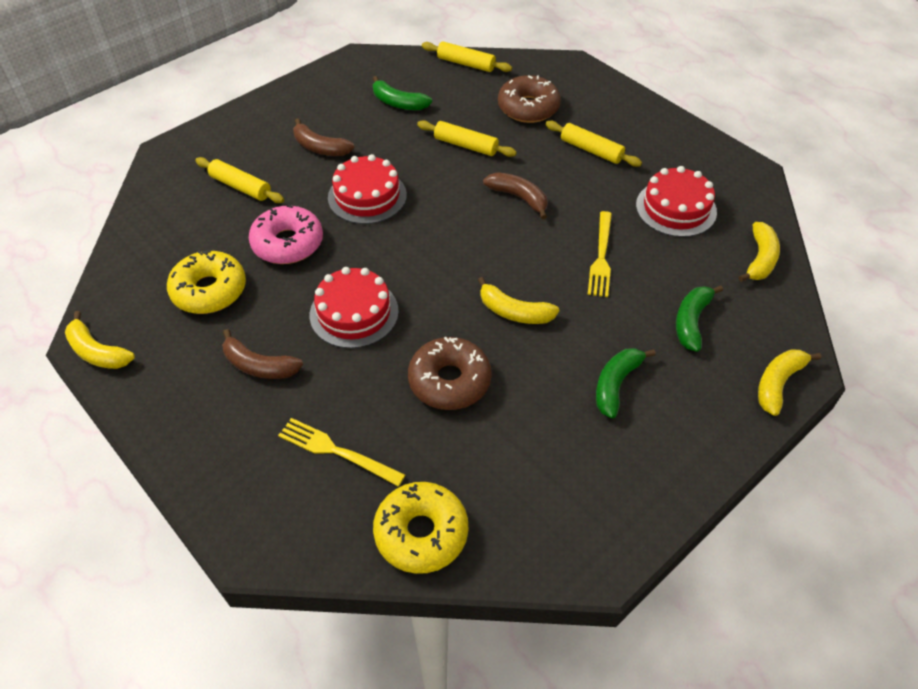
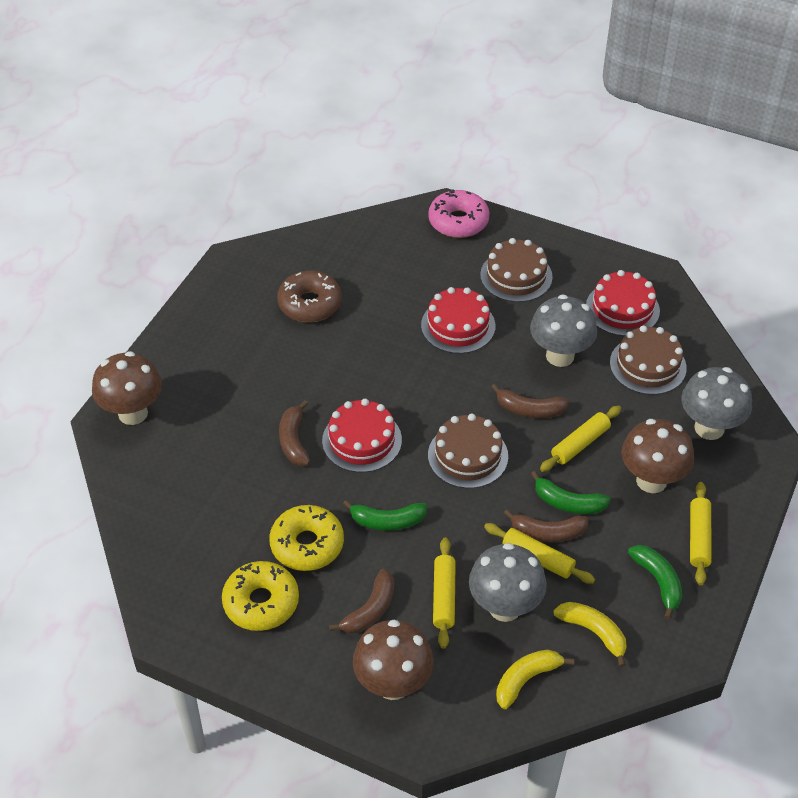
brown banana: 3 -> 4
brown cake: 0 -> 3
brown donut: 2 -> 1
brown mushroom: 0 -> 3
grey mushroom: 0 -> 3
yellow banana: 4 -> 2
yellow fork: 2 -> 0

